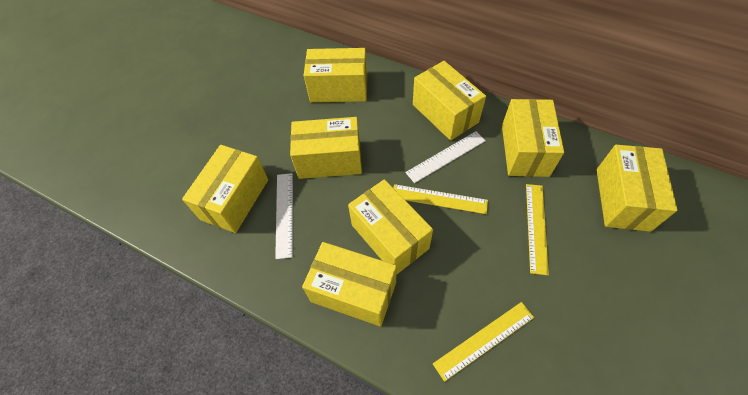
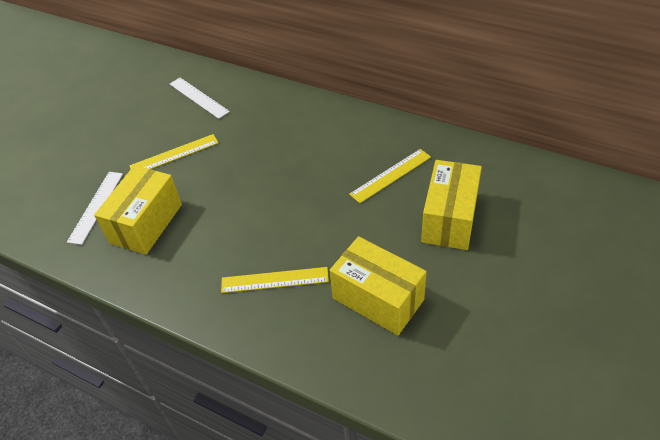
yellow box: 8 -> 3

